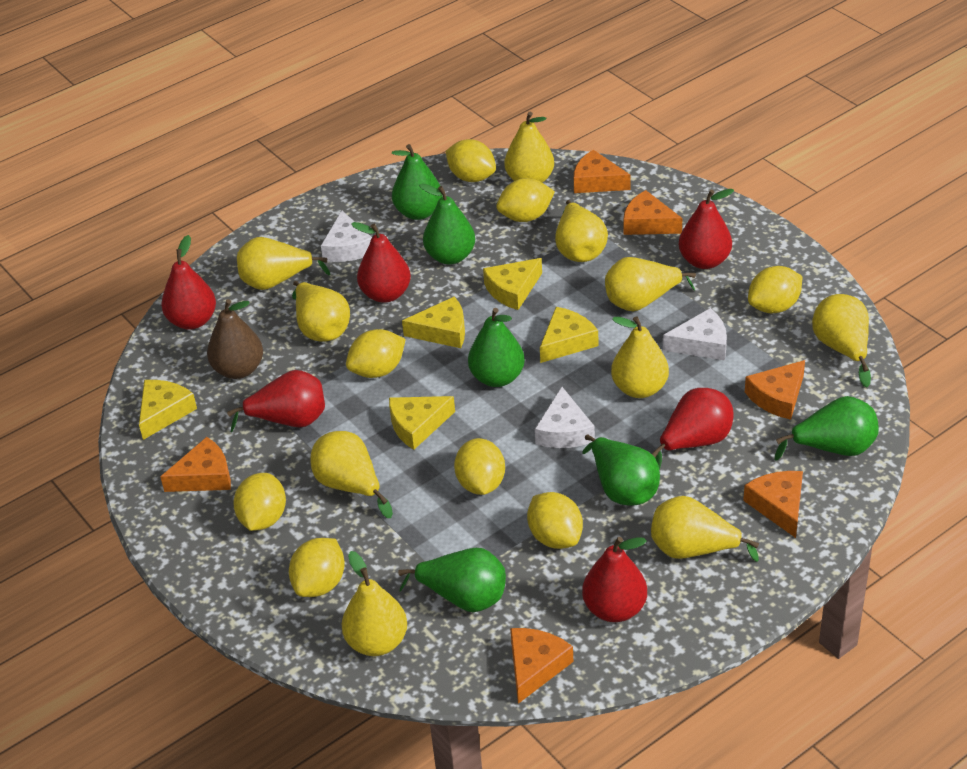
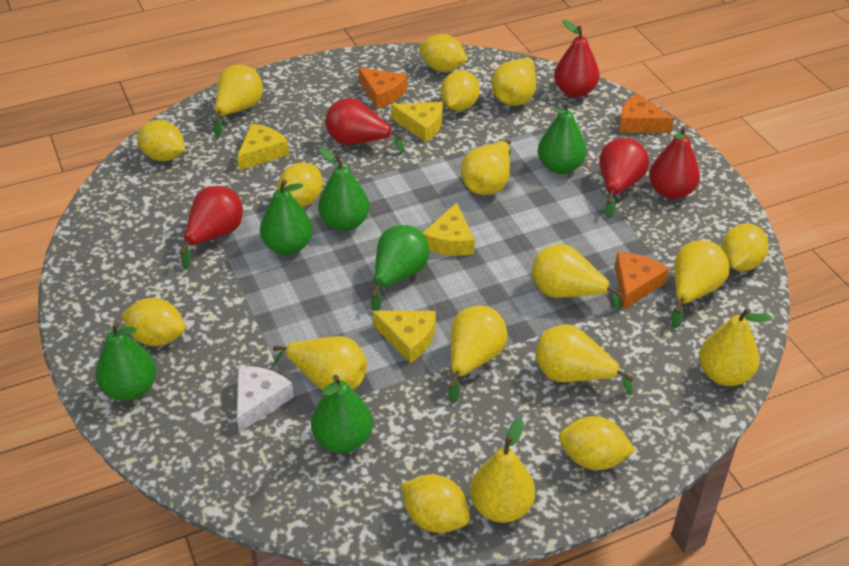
brown pear: 1 -> 0
orange cheese: 6 -> 3
red pear: 6 -> 5
white cheese: 3 -> 1
yellow cheese: 5 -> 4

